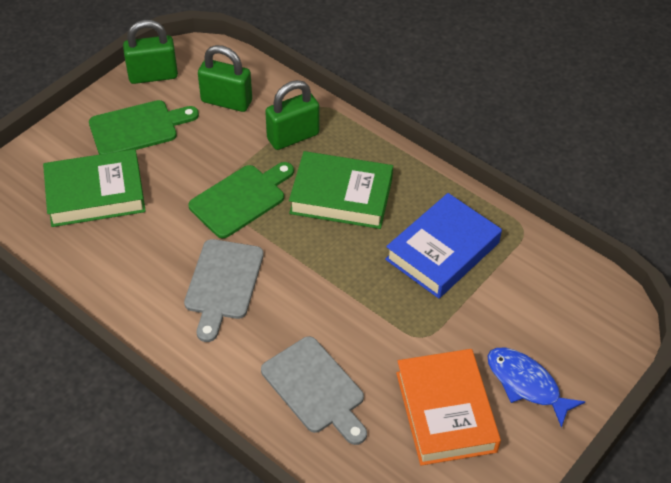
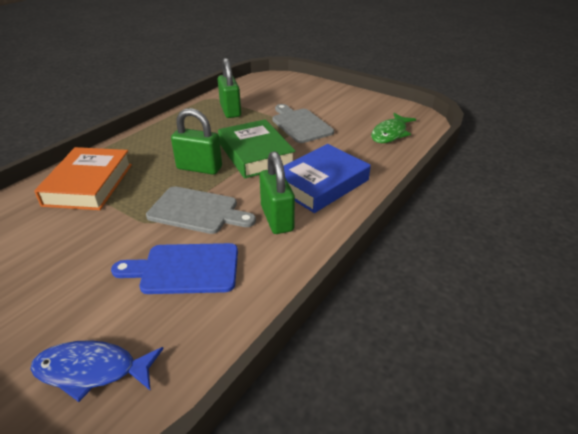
blue cutting board: 0 -> 1
green book: 2 -> 1
green cutting board: 2 -> 0
green fish: 0 -> 1

